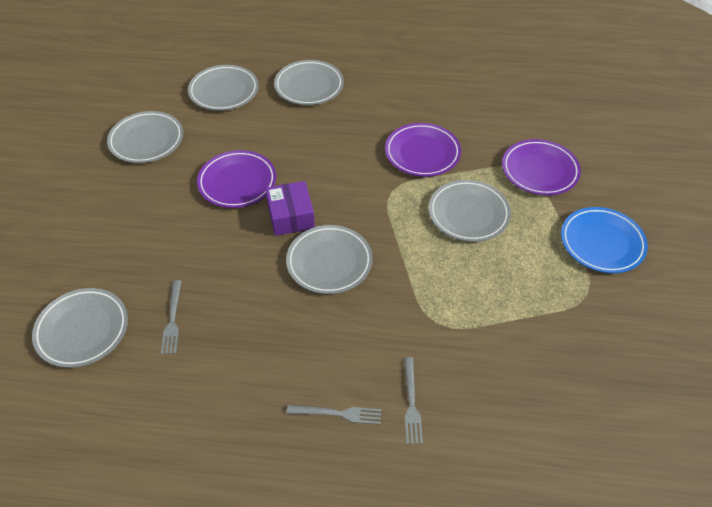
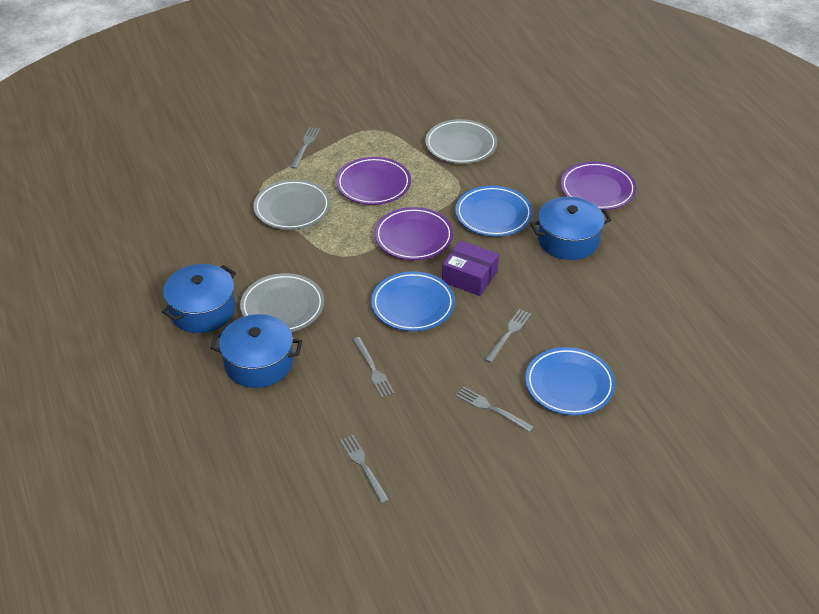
blue plate: 1 -> 3
blue pot: 0 -> 3
grey fork: 3 -> 5
grey plate: 6 -> 3

